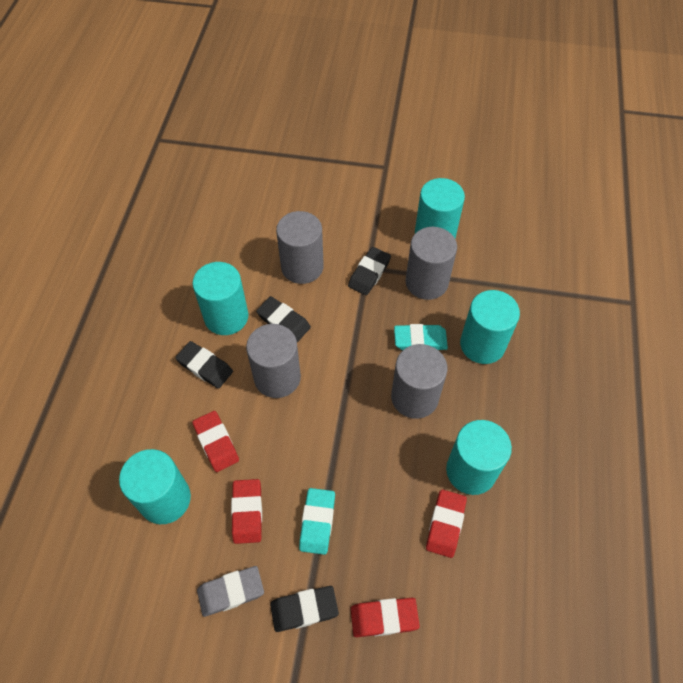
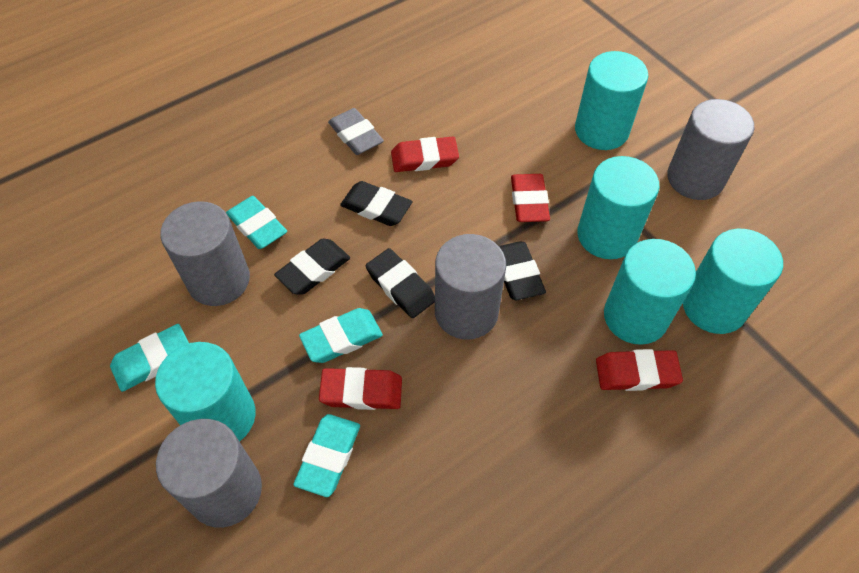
turquoise eraser: 2 -> 4

